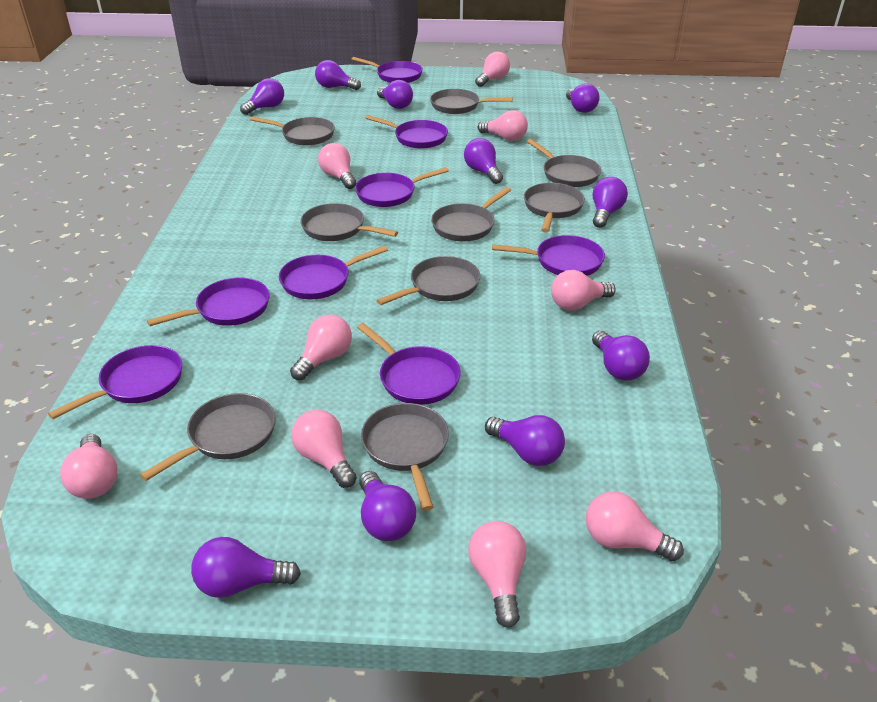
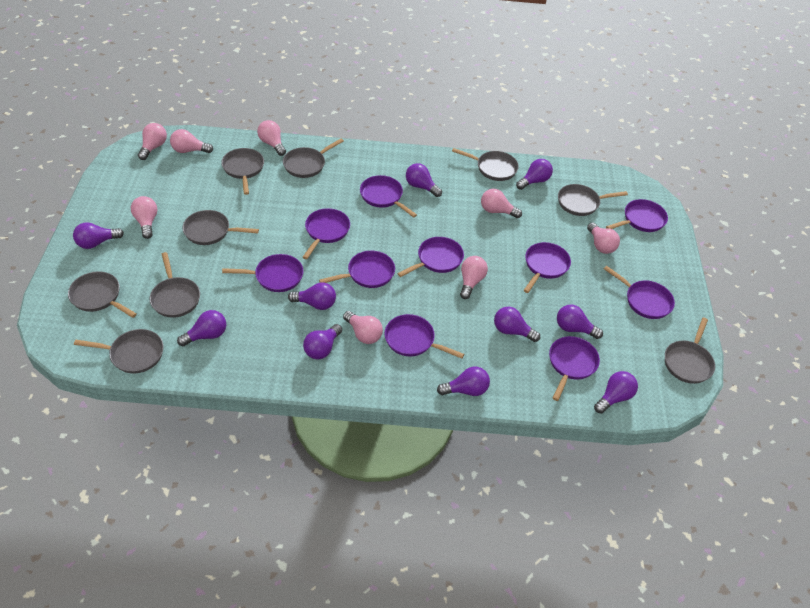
pink light bulb: 9 -> 8
purple pan: 8 -> 10

